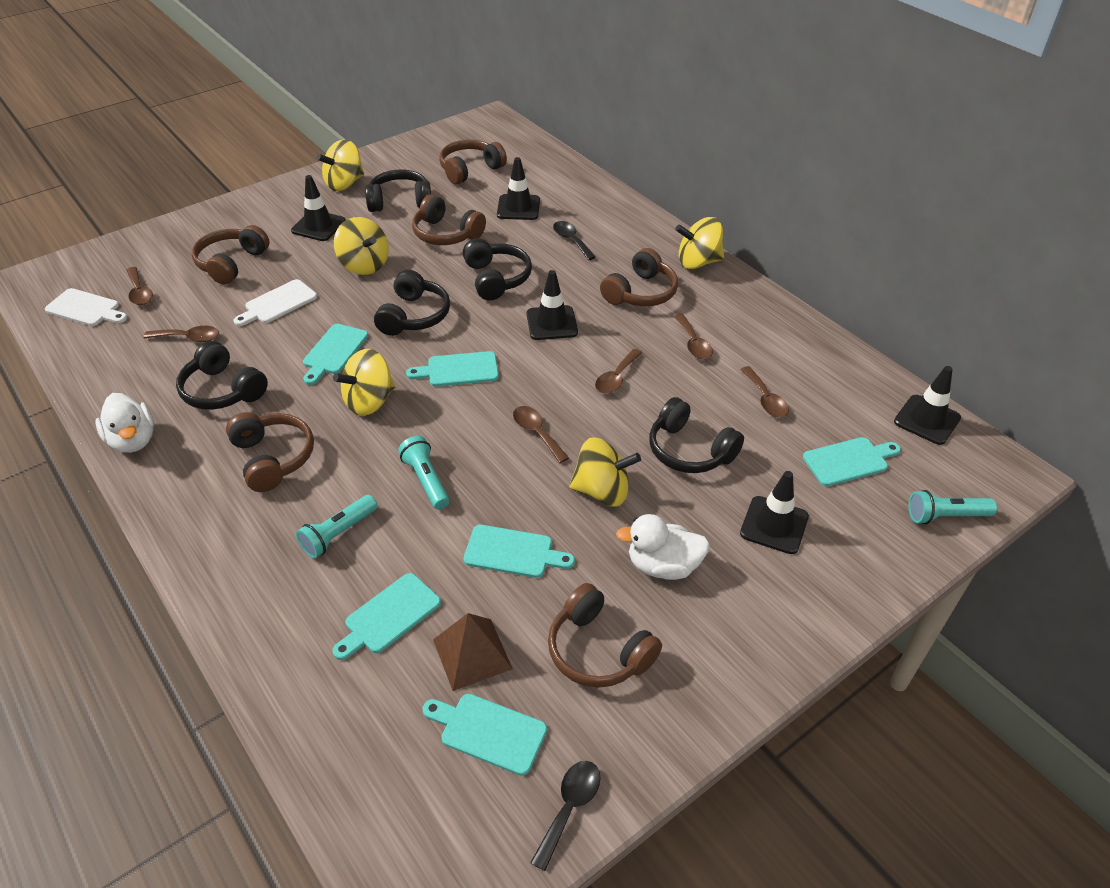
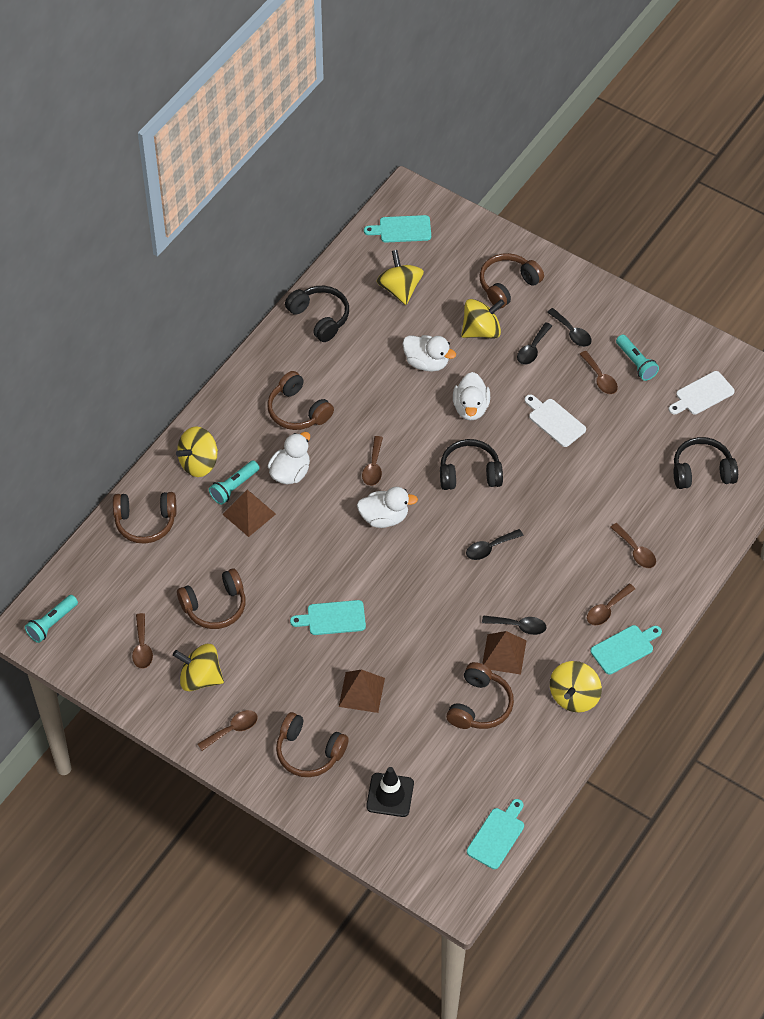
black headphones: 5 -> 3
black spoon: 2 -> 4
black traffic cone: 5 -> 1
brown pyramid: 1 -> 3
turquoise cutting board: 6 -> 4
white duck: 2 -> 4

